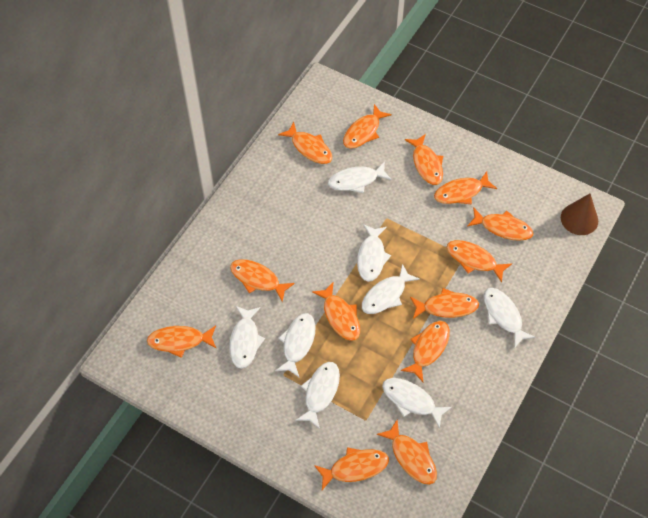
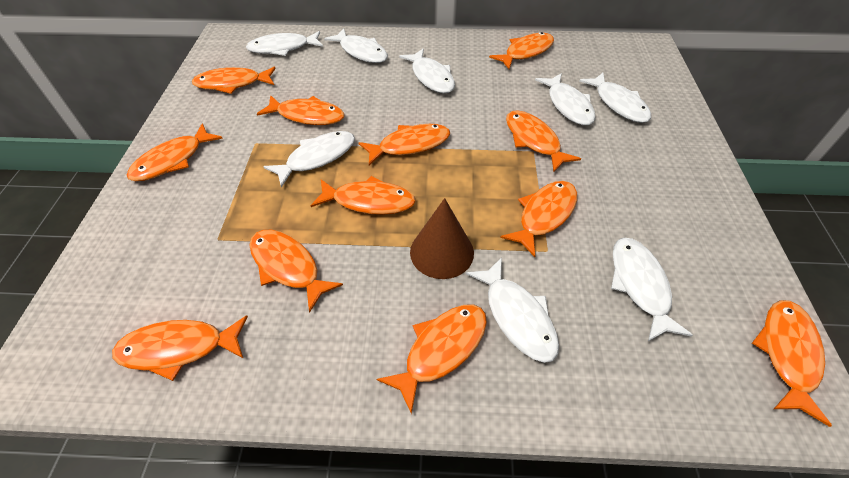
orange fish: 13 -> 12

